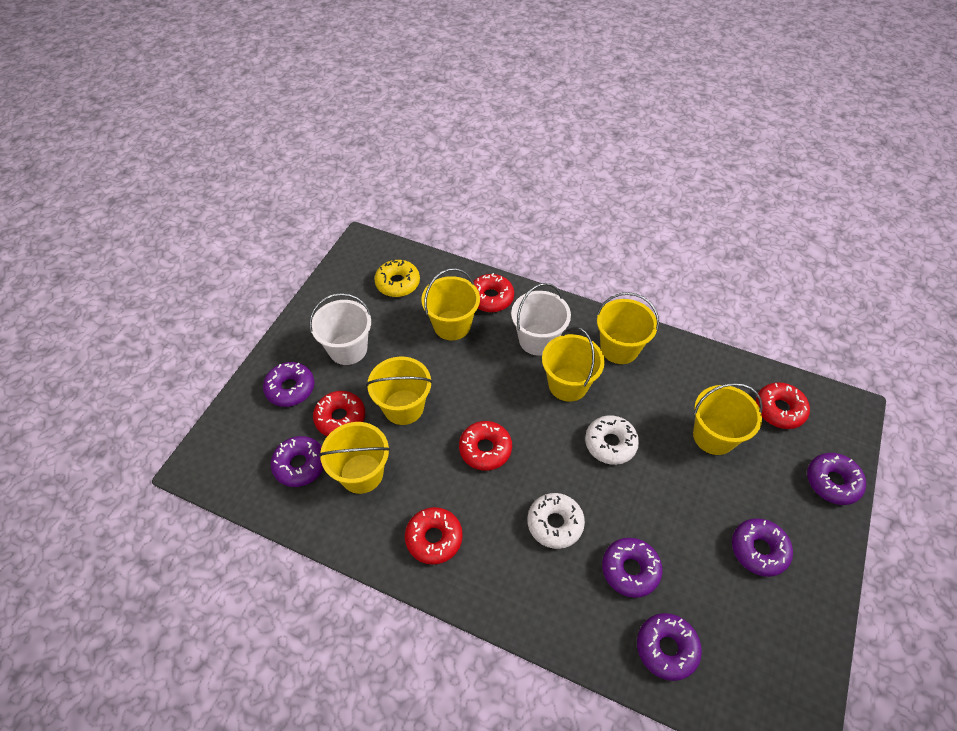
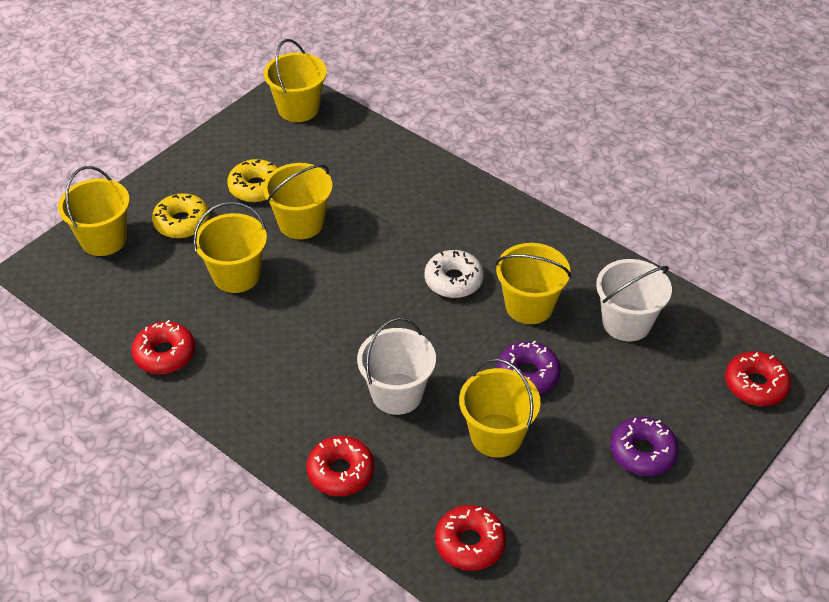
purple donut: 6 -> 2
red donut: 5 -> 4
white donut: 2 -> 1
yellow donut: 1 -> 2

